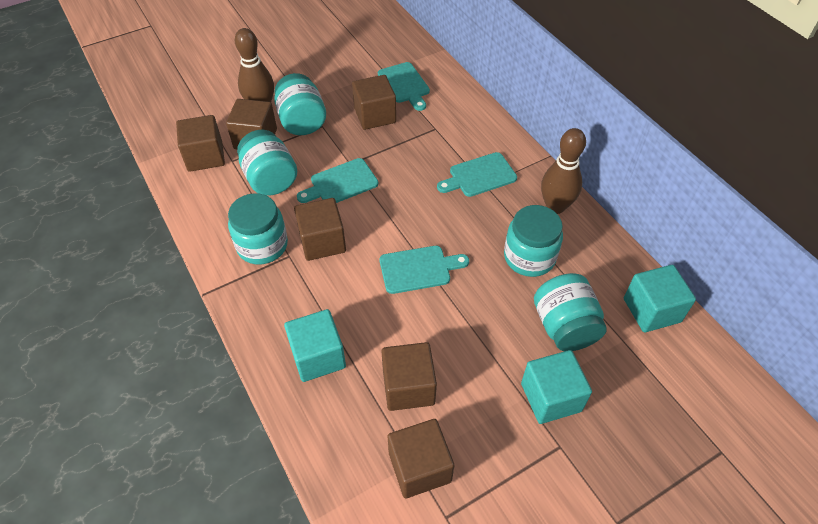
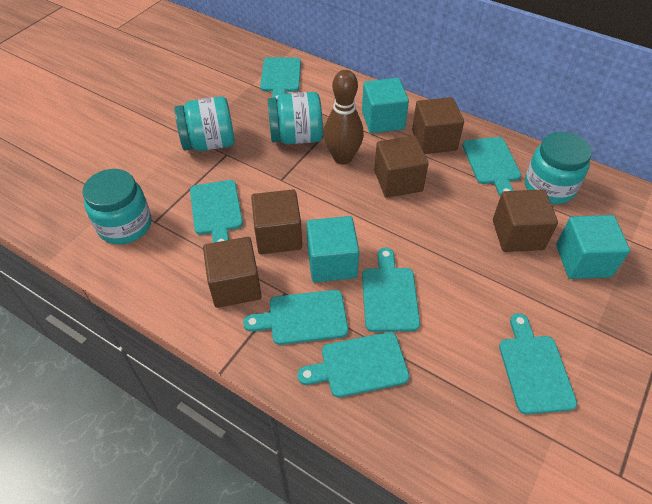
brown bowling pin: 2 -> 1
brown cube: 6 -> 5
turquoise cutting board: 4 -> 7
turquoise jar: 5 -> 4

